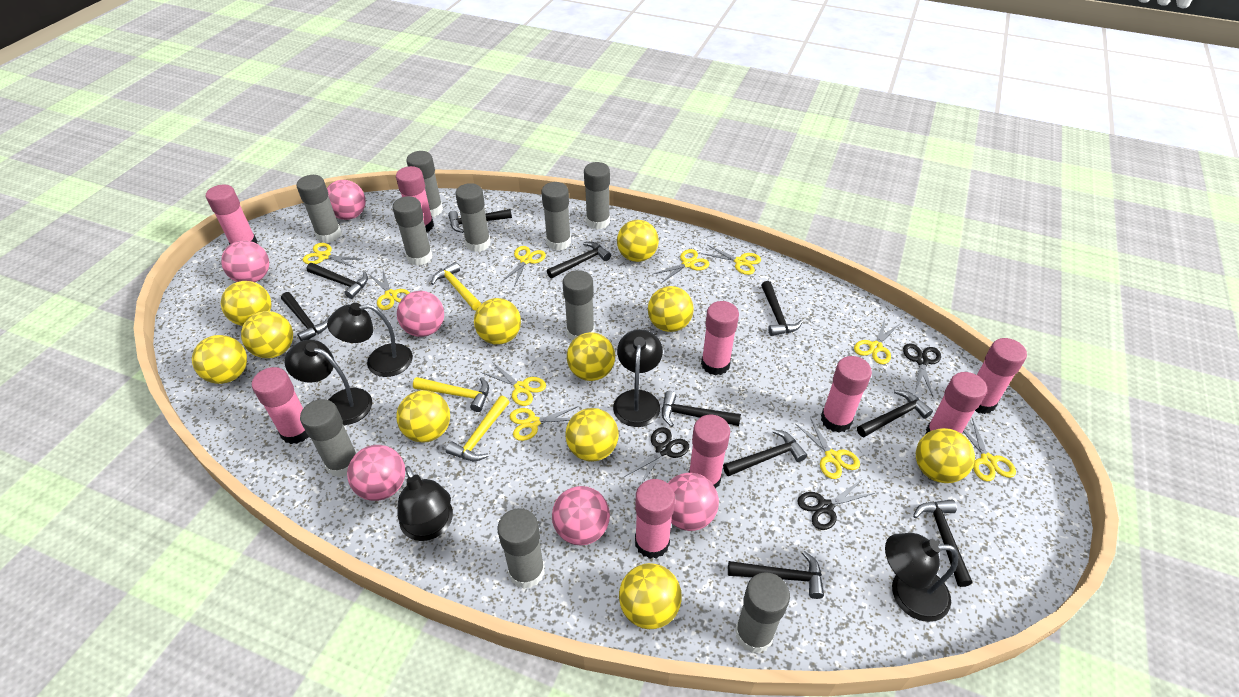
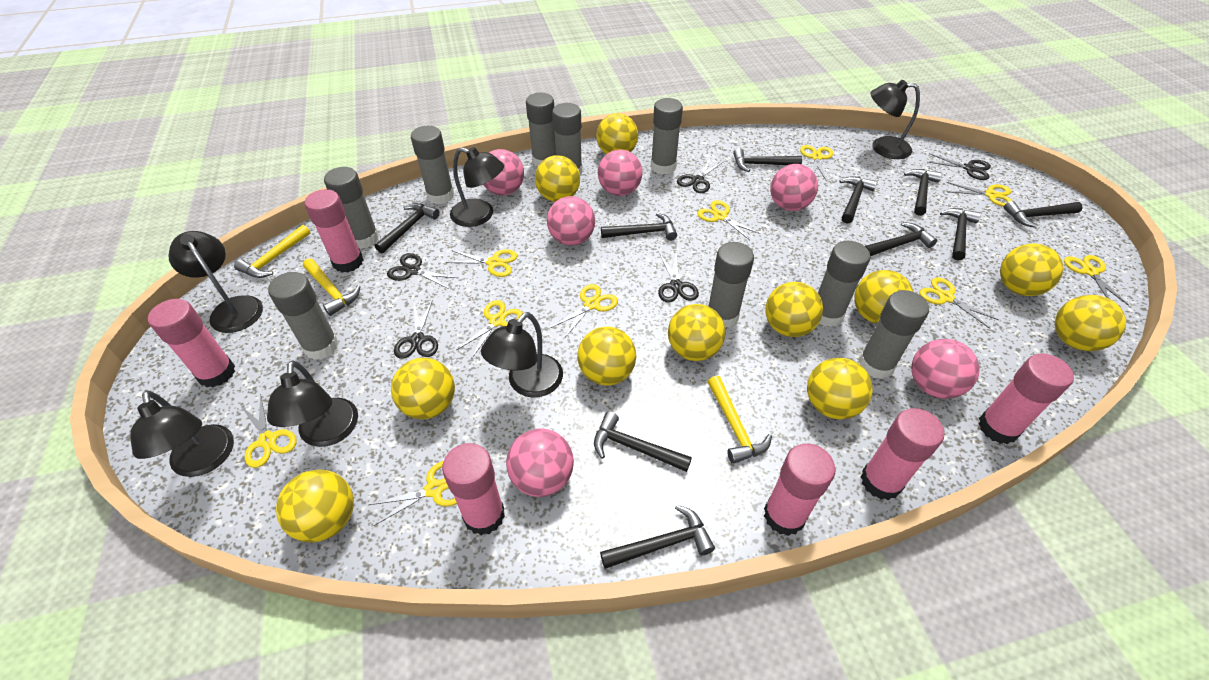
black lamp: 5 -> 6
black scissors: 3 -> 5
grey glue stick: 10 -> 9
pink glue stick: 9 -> 6

